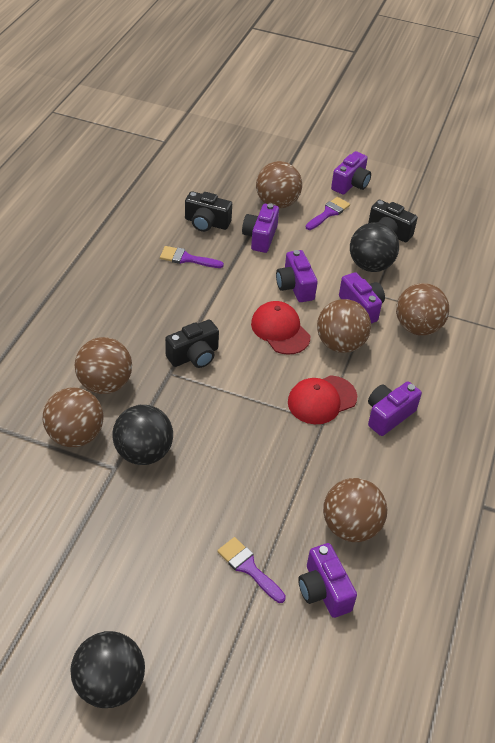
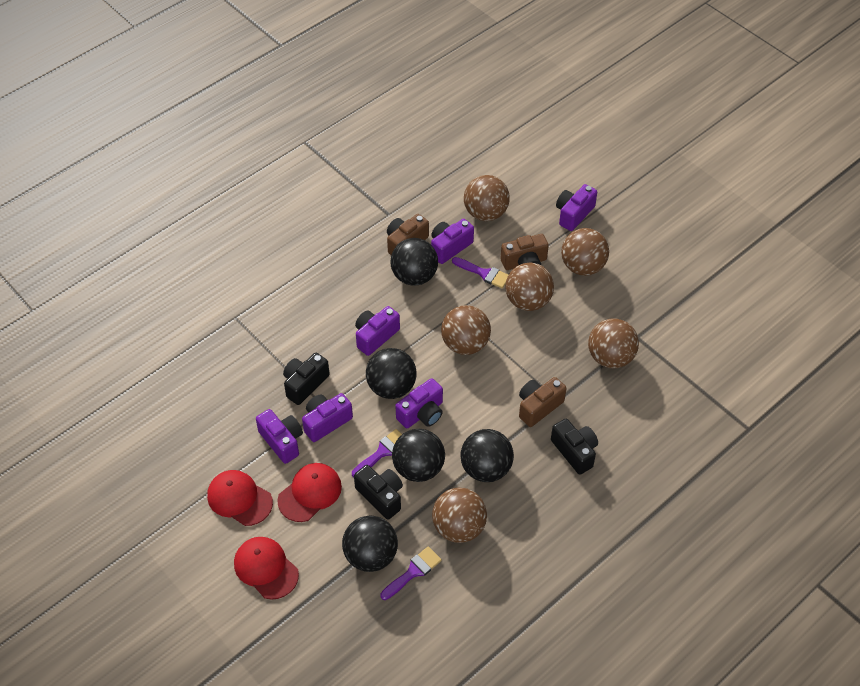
black ball: 3 -> 5
brown camera: 0 -> 3
red cap: 2 -> 3

